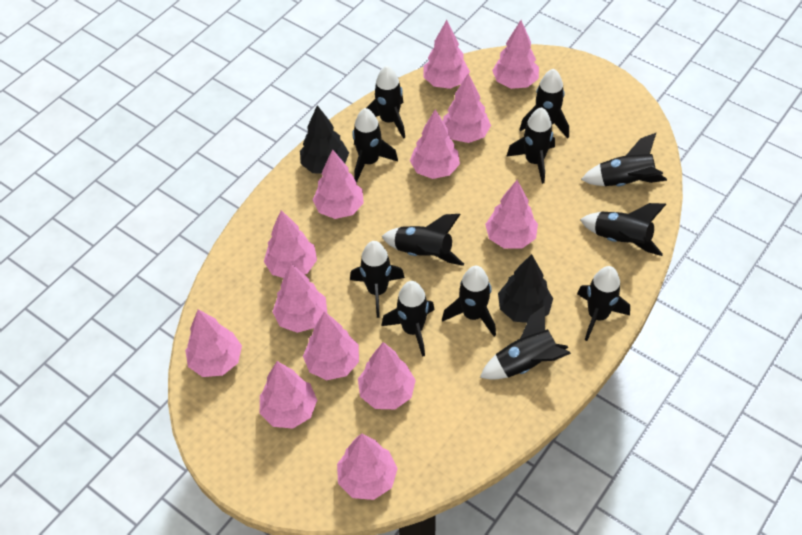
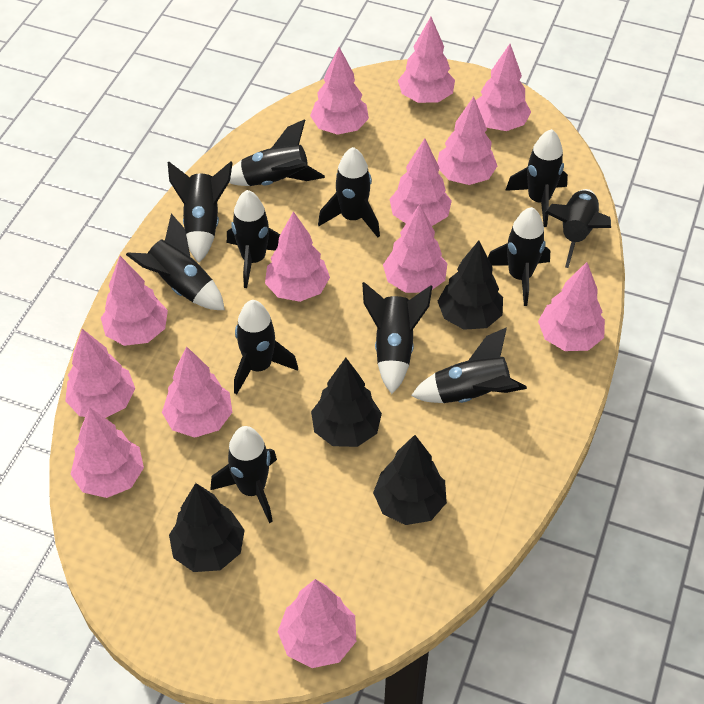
black tree: 2 -> 4

